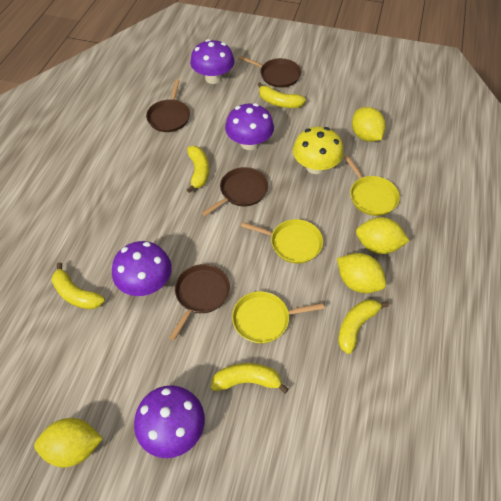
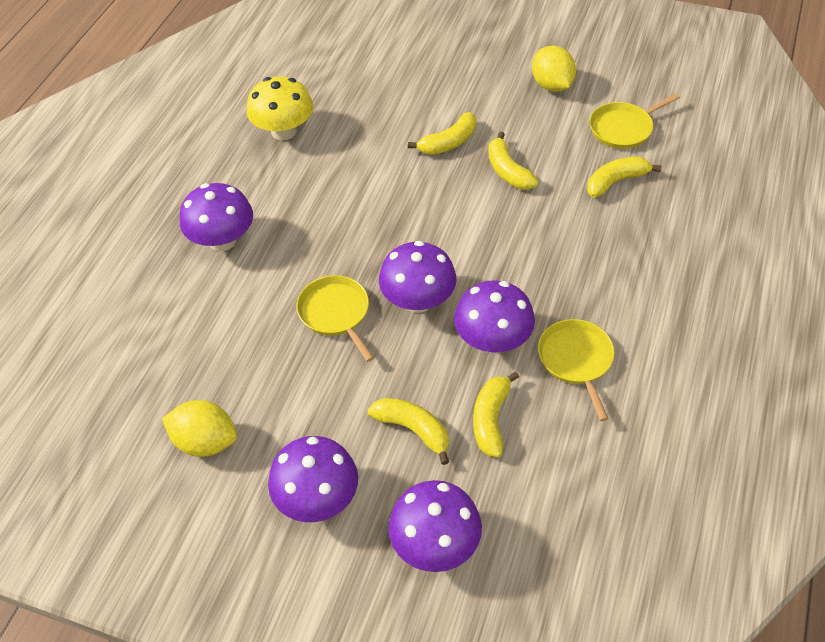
brown pan: 4 -> 0
purple mushroom: 4 -> 5
yellow lemon: 4 -> 2

